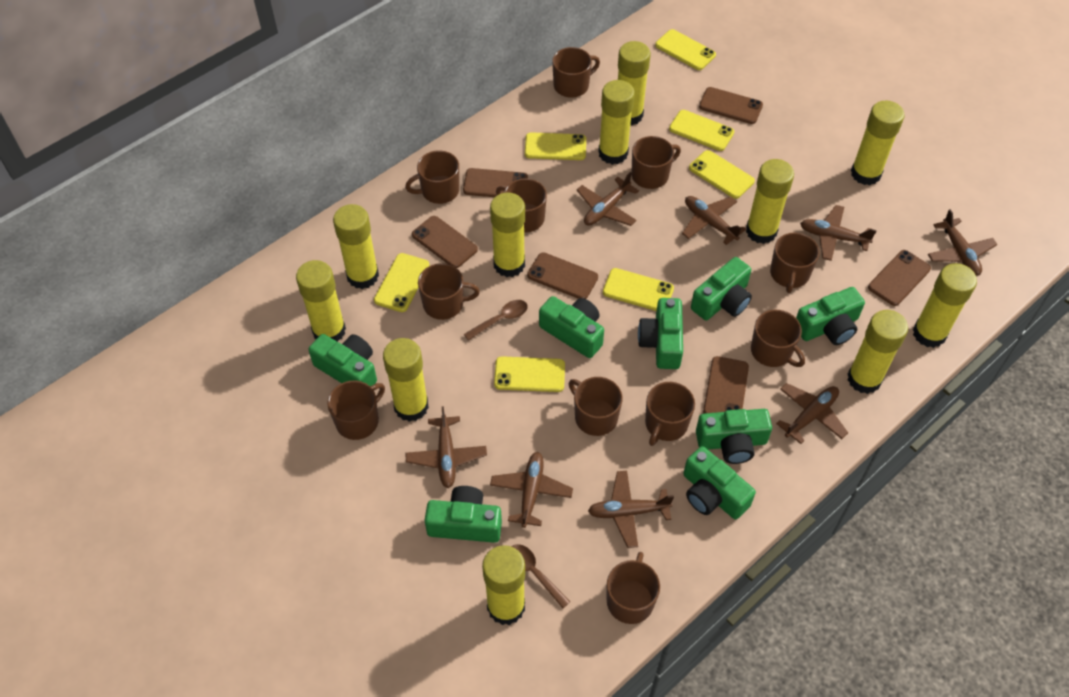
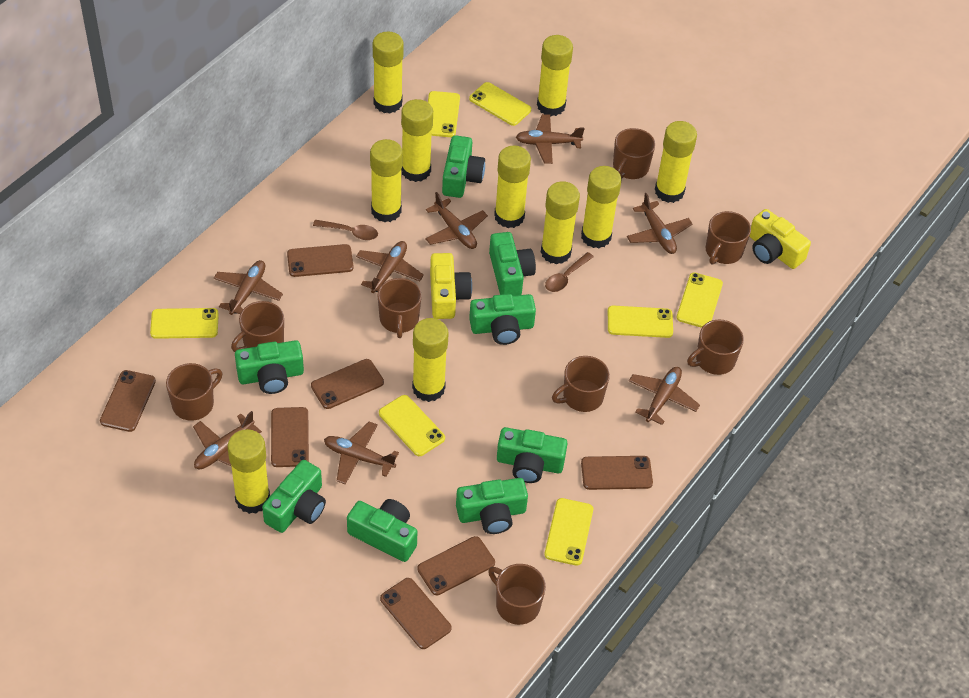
brown mug: 11 -> 8
brown phone: 6 -> 7
yellow camera: 0 -> 2
yellow glue stick: 11 -> 10

